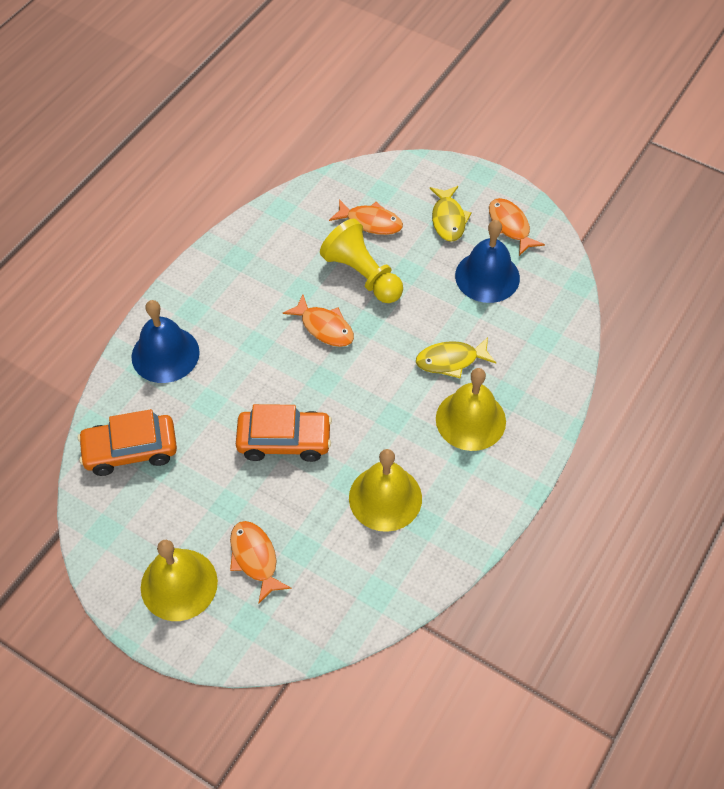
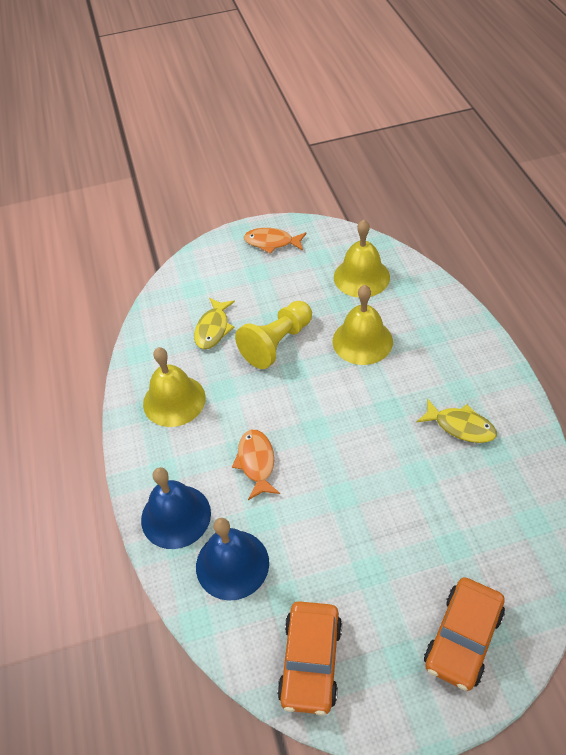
orange fish: 4 -> 2

